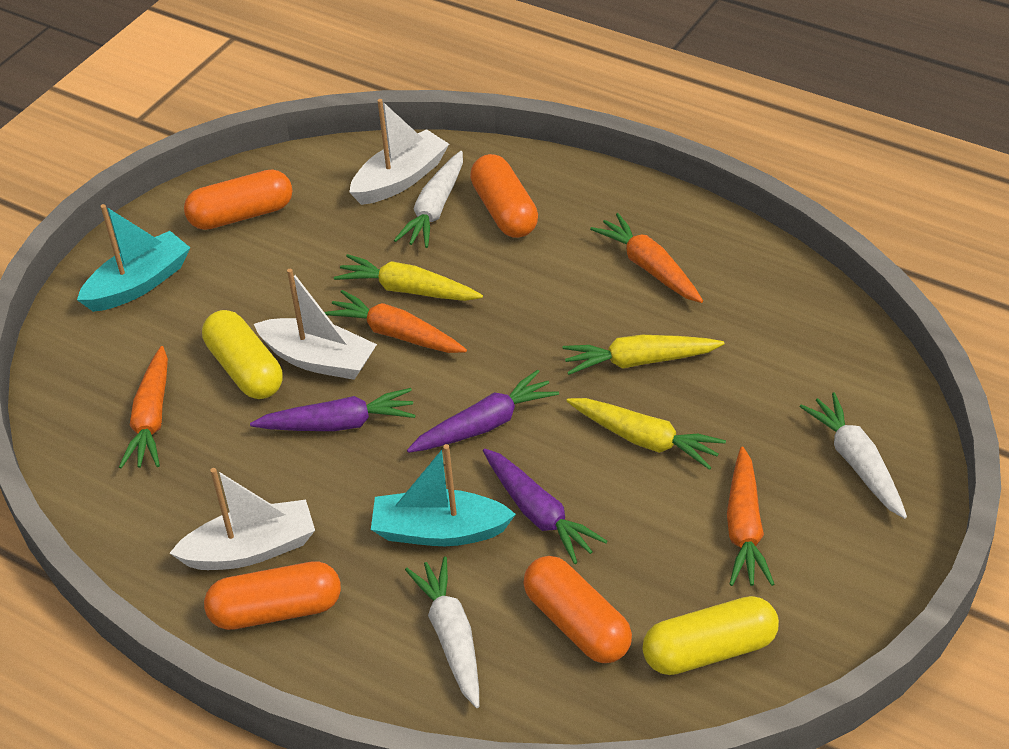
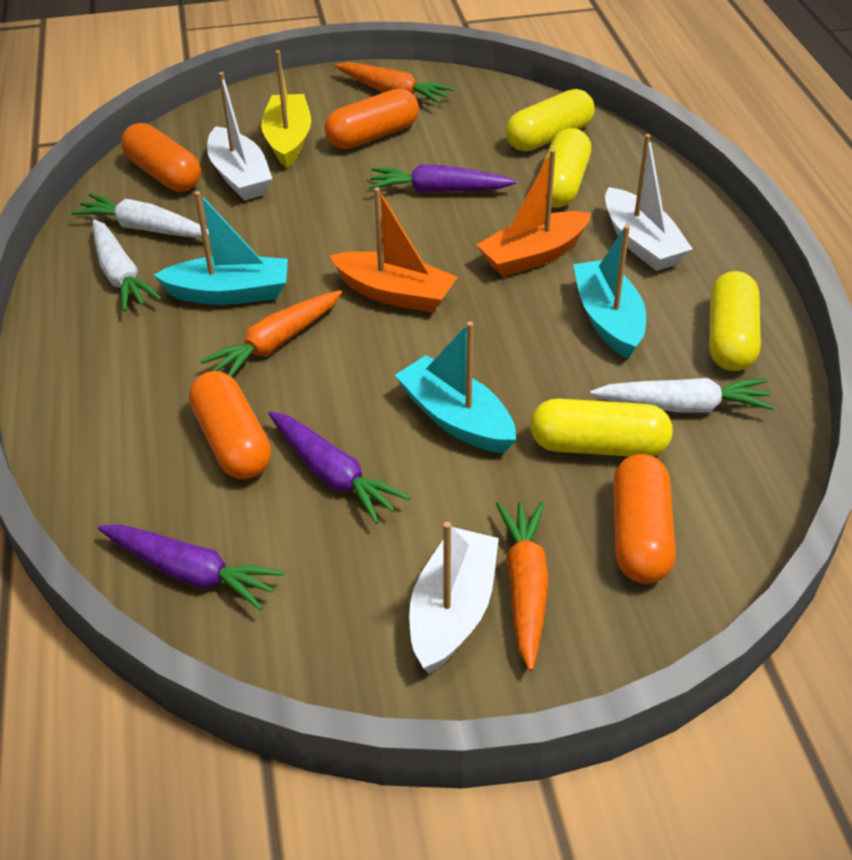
orange boat: 0 -> 2
orange carrot: 4 -> 3
turquoise boat: 2 -> 3
yellow boat: 0 -> 1
yellow capsule: 2 -> 4
yellow carrot: 3 -> 0

